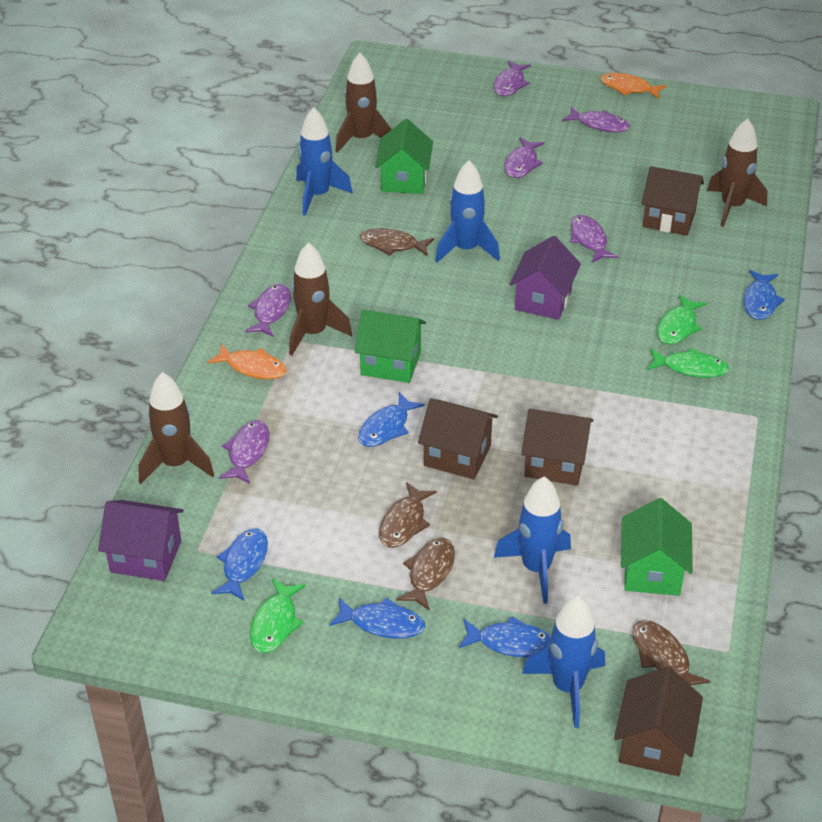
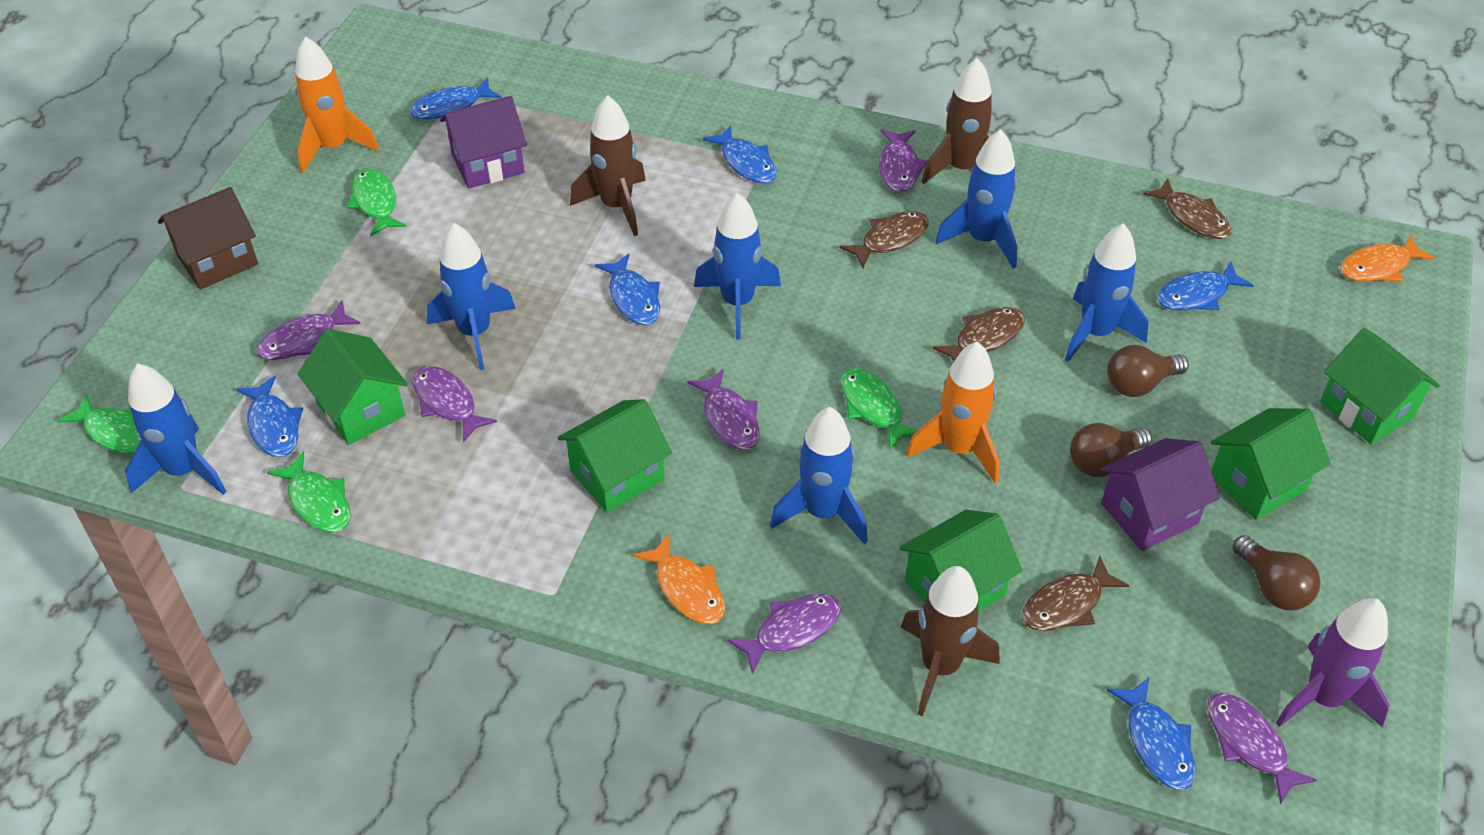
blue fish: 5 -> 6
blue rocket: 4 -> 6
brown house: 4 -> 1
brown light bulb: 0 -> 3
brown rocket: 4 -> 3
green fish: 3 -> 4
green house: 3 -> 5
orange rocket: 0 -> 2
purple rocket: 0 -> 1

